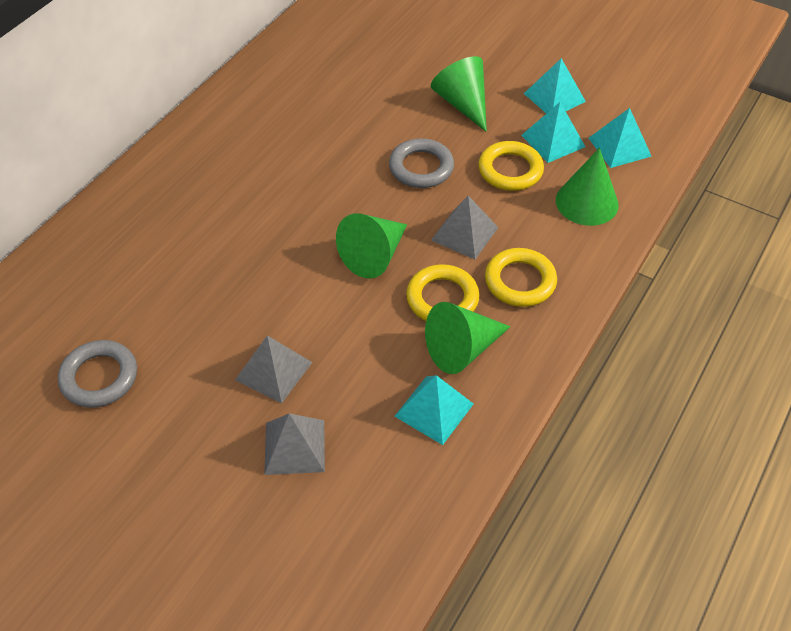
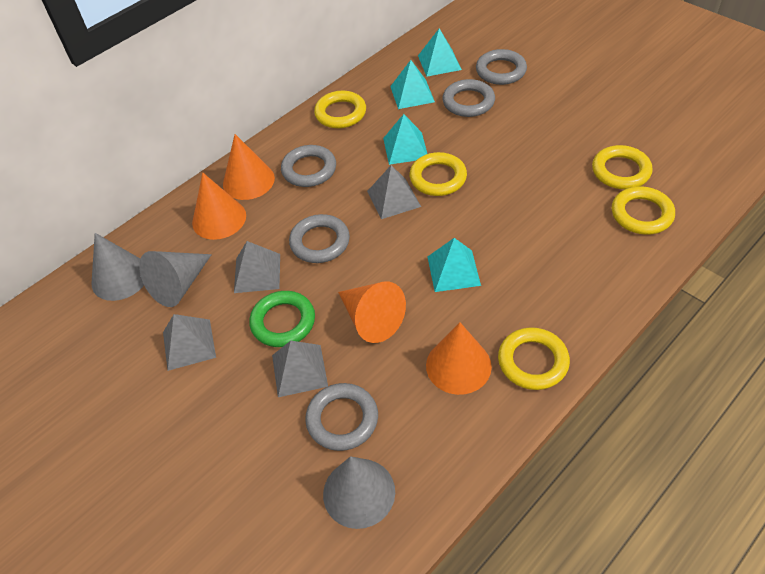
green cone: 4 -> 0
green ring: 0 -> 1
grey cone: 0 -> 3
grey pyramid: 3 -> 4
grey ring: 2 -> 5
orange cone: 0 -> 4
yellow ring: 3 -> 5

